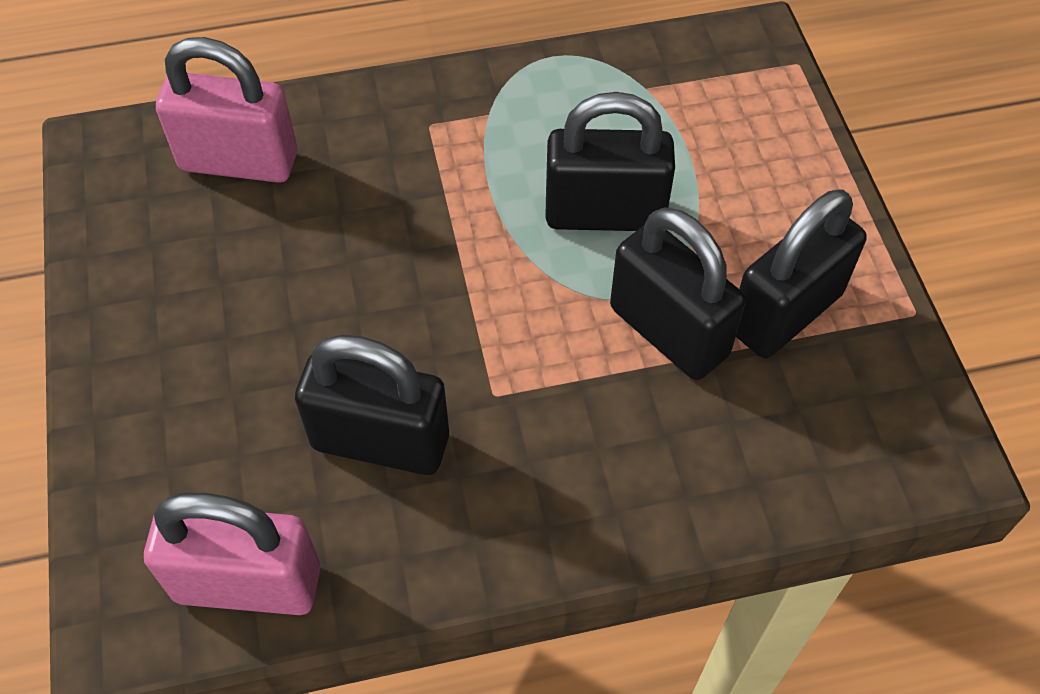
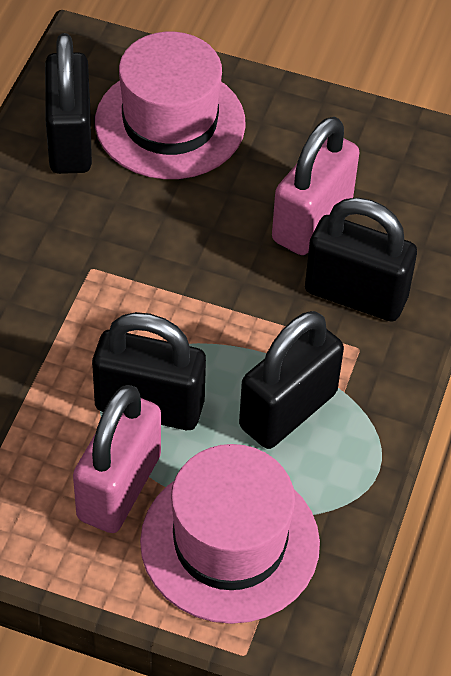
pink hat: 0 -> 2

